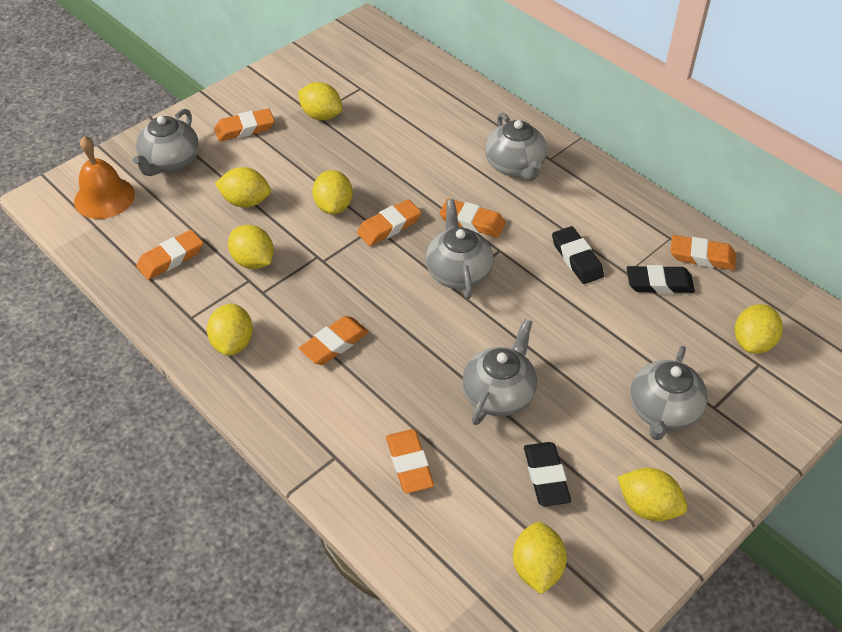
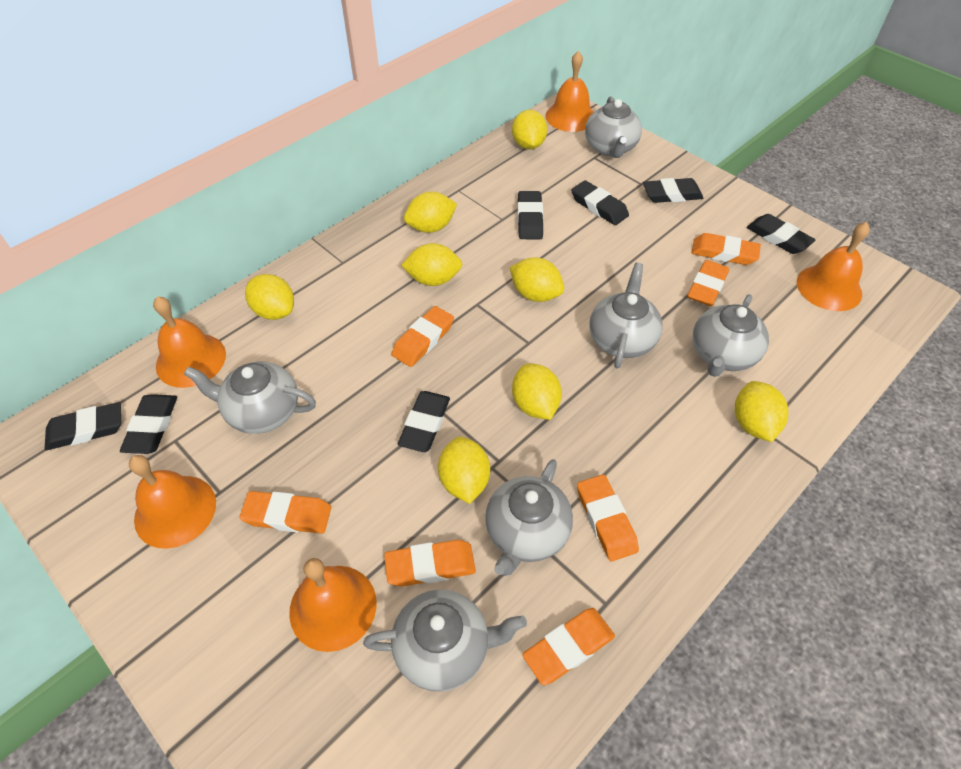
black eraser: 3 -> 7
grey teapot: 5 -> 6
orange bell: 1 -> 5

